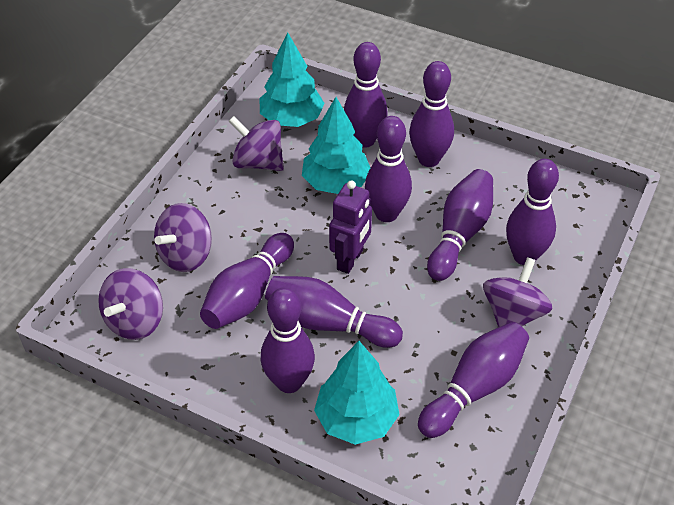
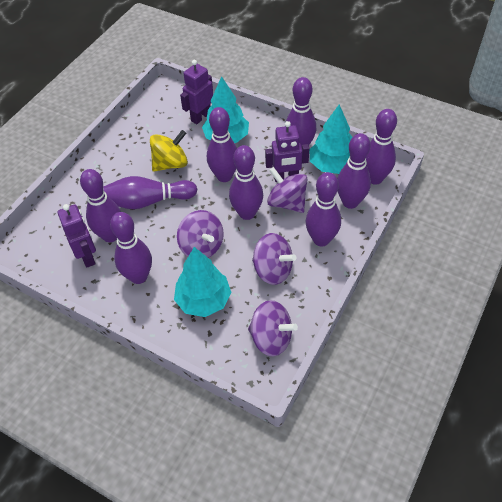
purple robot: 1 -> 3
yellow spinning top: 0 -> 1

